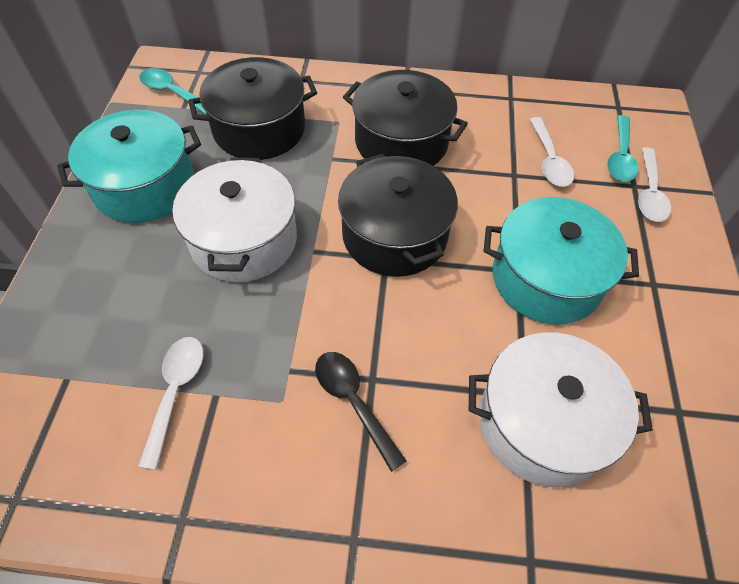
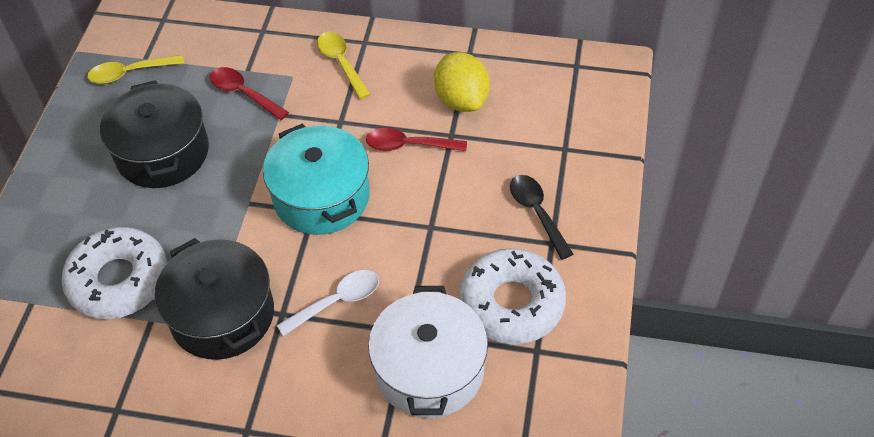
black pot: 3 -> 2
red spoon: 0 -> 2
turquoise pot: 2 -> 1
turquoise spoon: 2 -> 0
white donut: 0 -> 2
white pot: 2 -> 1
white spoon: 3 -> 1
yellow lemon: 0 -> 1
yellow spoon: 0 -> 2

